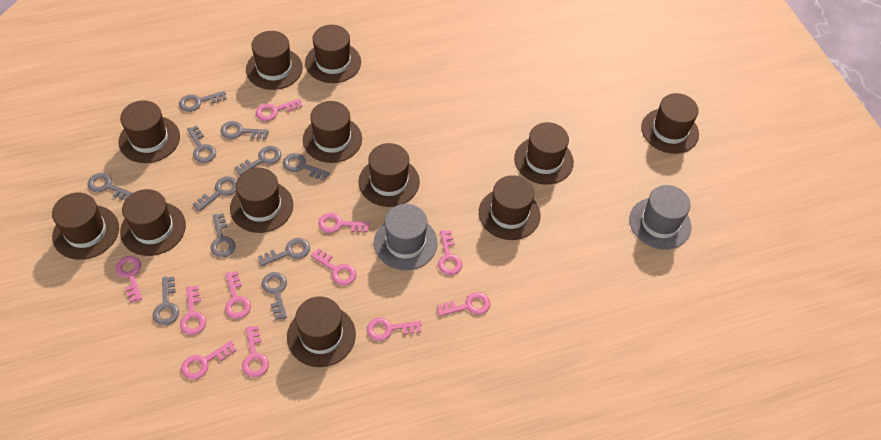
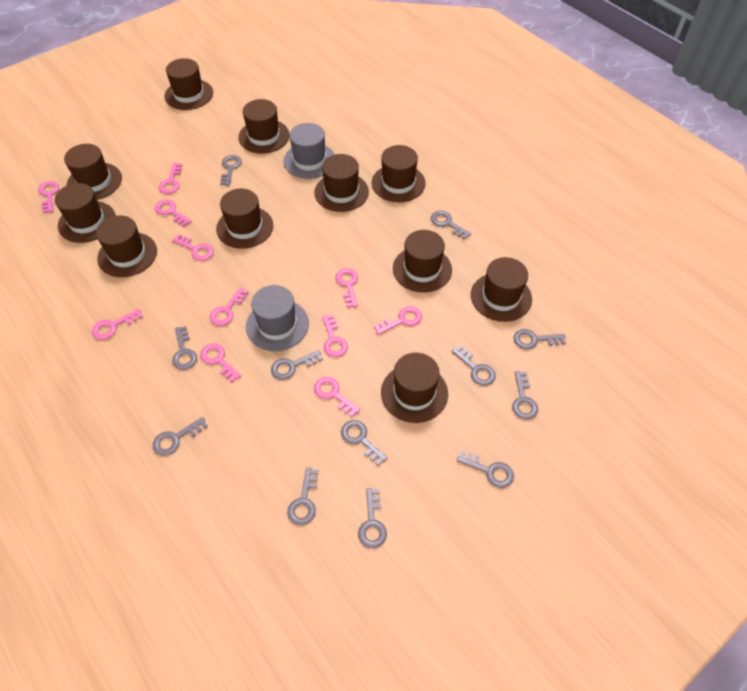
brown hat: 12 -> 11
grey key: 11 -> 12

